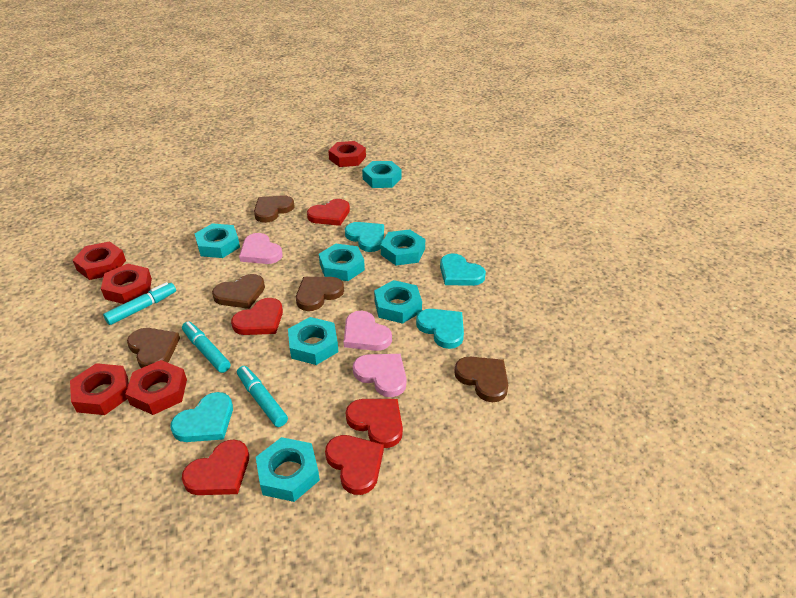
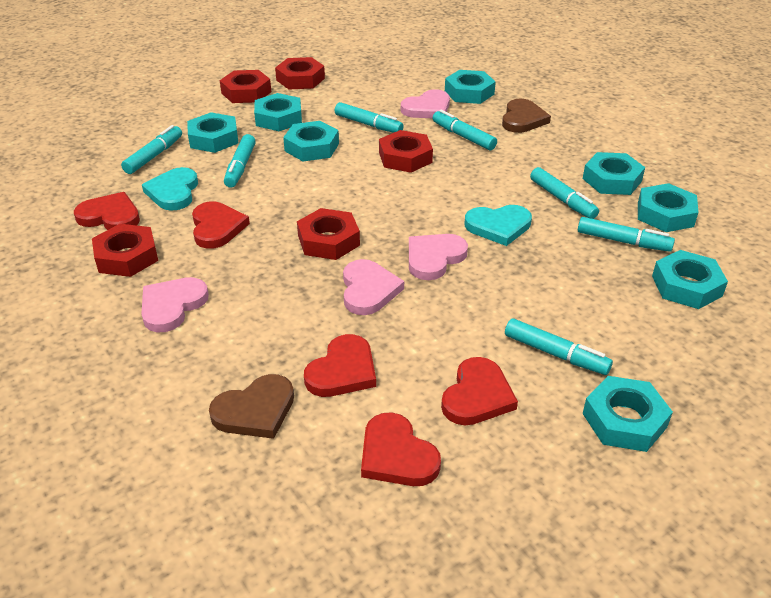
brown heart: 5 -> 2
pink heart: 3 -> 4
turquoise heart: 4 -> 2
turquoise marker: 3 -> 7
turquoise nut: 7 -> 8

